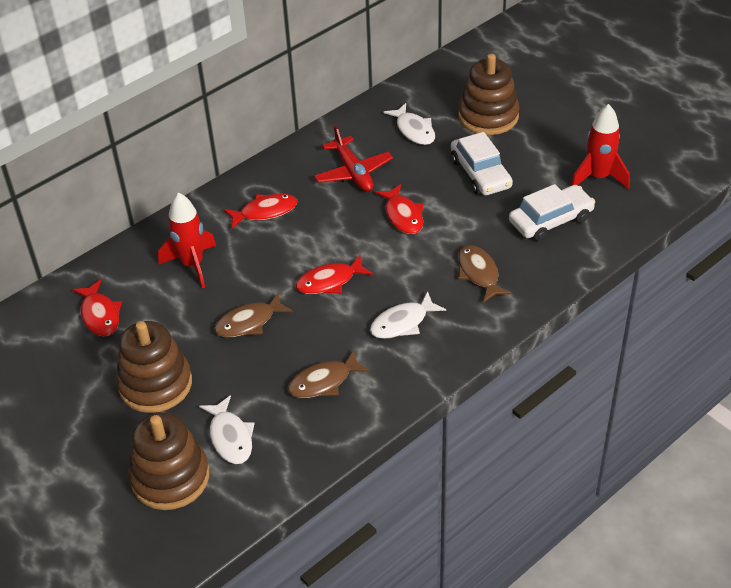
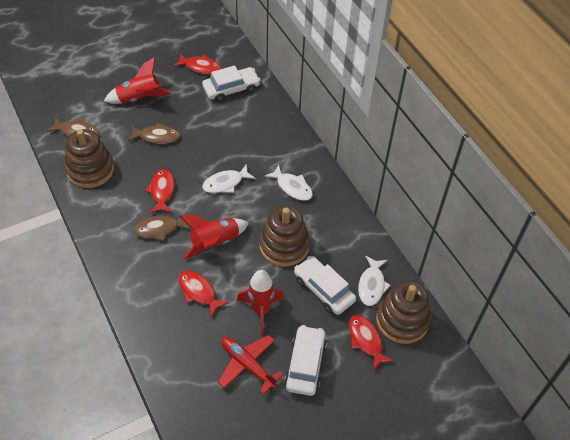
red rocket: 2 -> 3
white car: 2 -> 3

